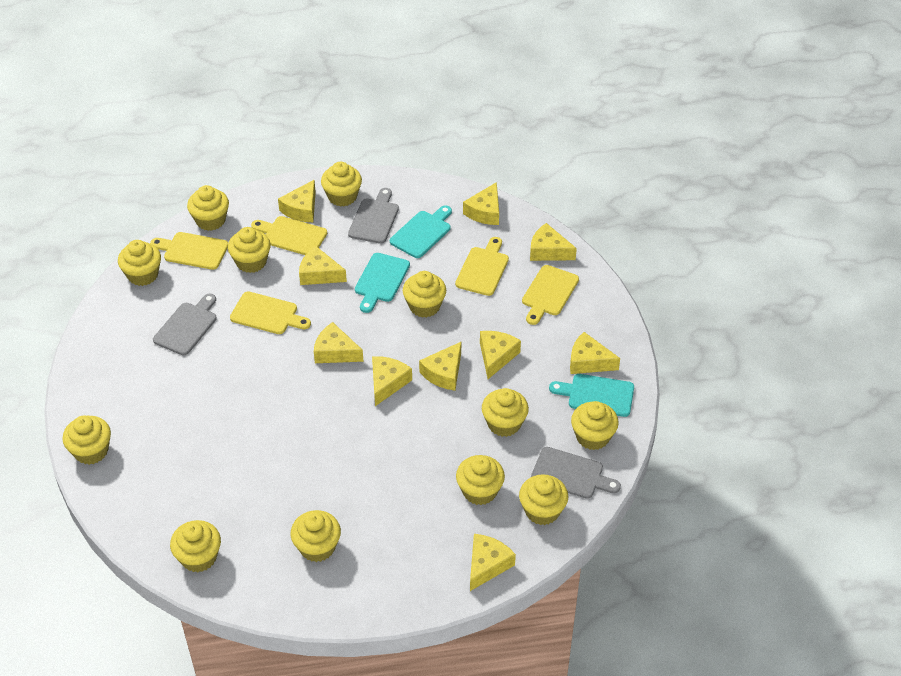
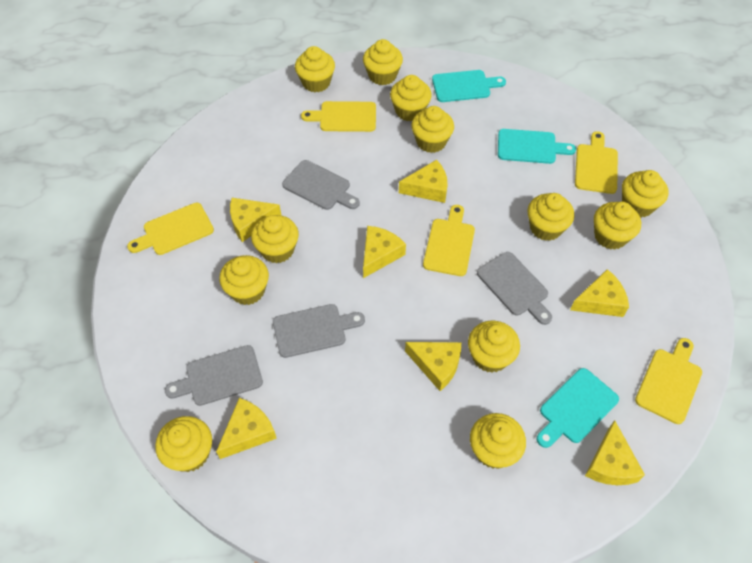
grey cutting board: 3 -> 4
yellow cheese: 10 -> 7

